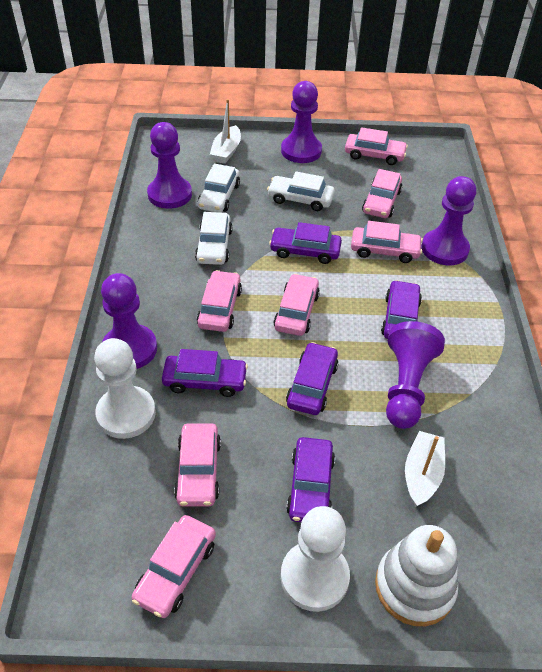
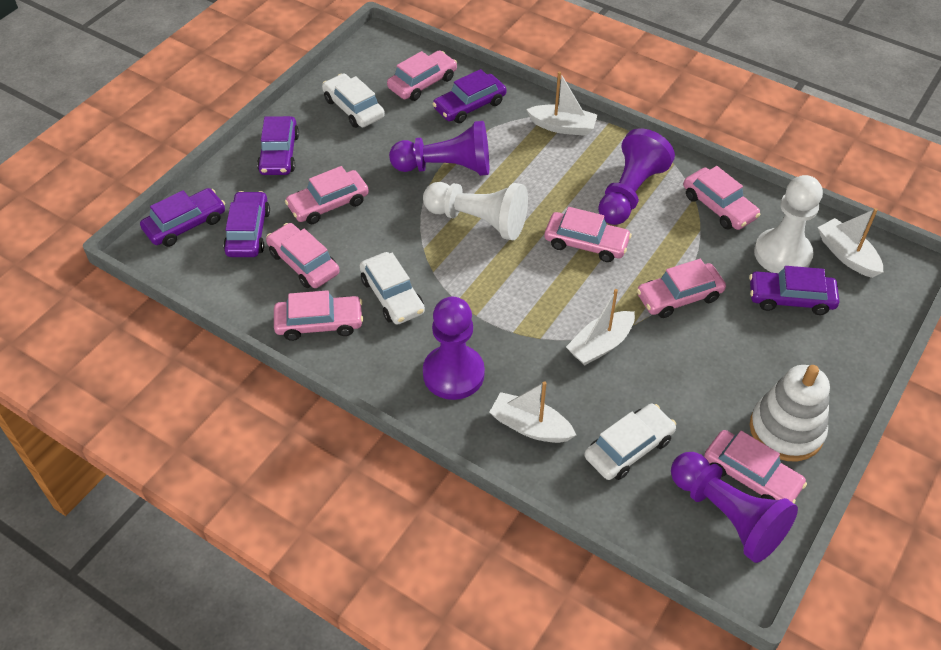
pink car: 7 -> 8
purple pawn: 5 -> 4
white boat: 2 -> 4

